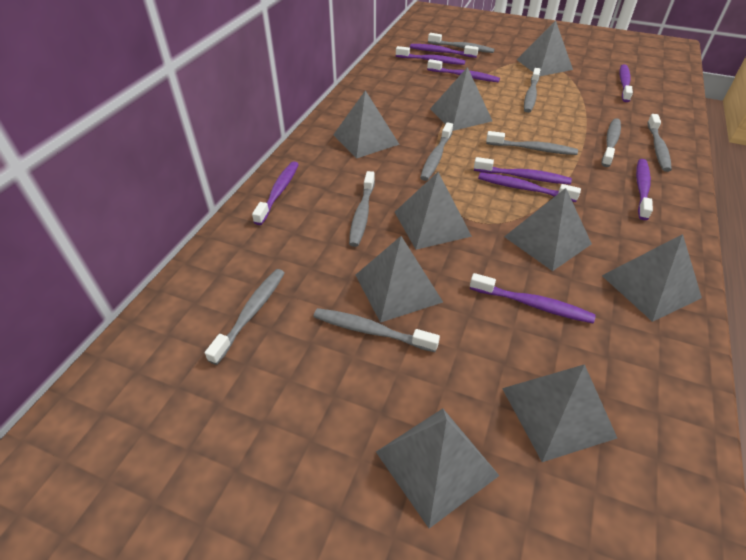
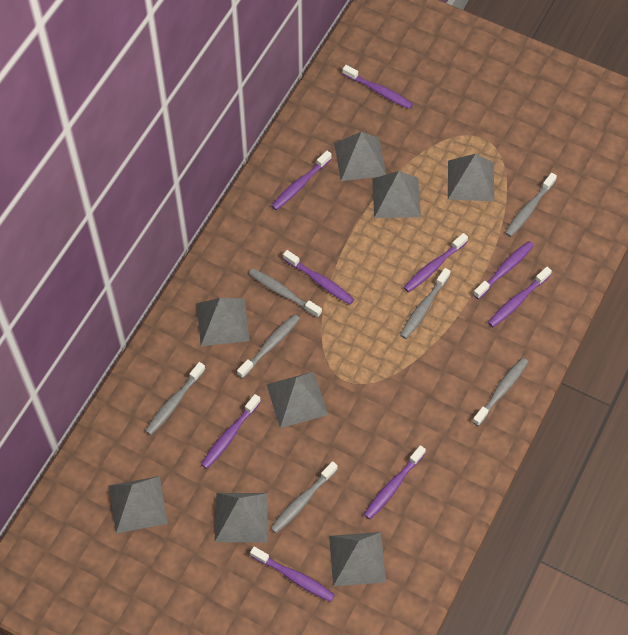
grey pyramid: 9 -> 8
grey toothbrush: 9 -> 7

